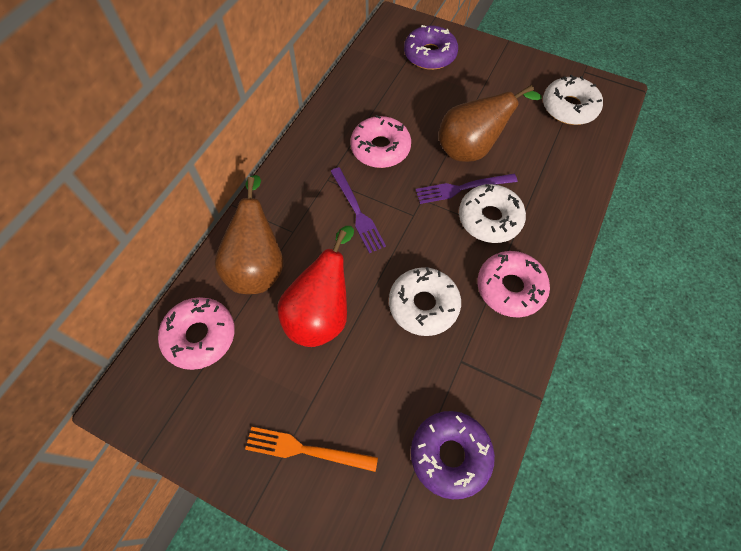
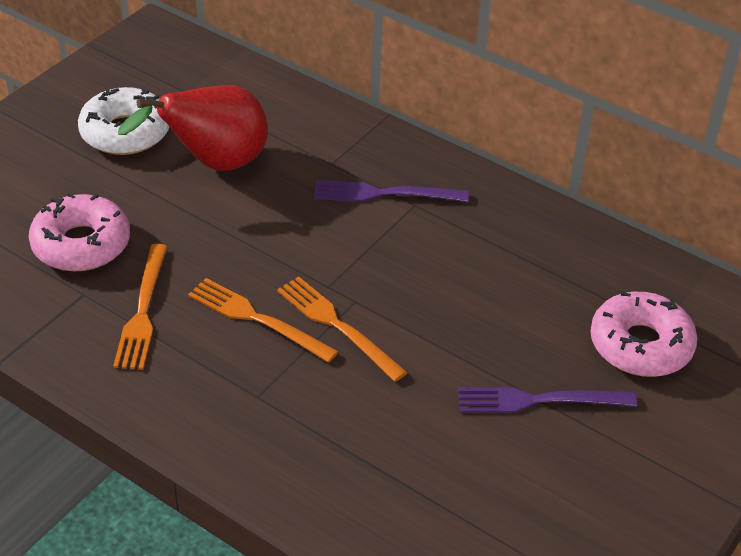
brown pear: 2 -> 0
orange fork: 1 -> 3
pink donut: 3 -> 2
purple donut: 2 -> 0
white donut: 3 -> 1

